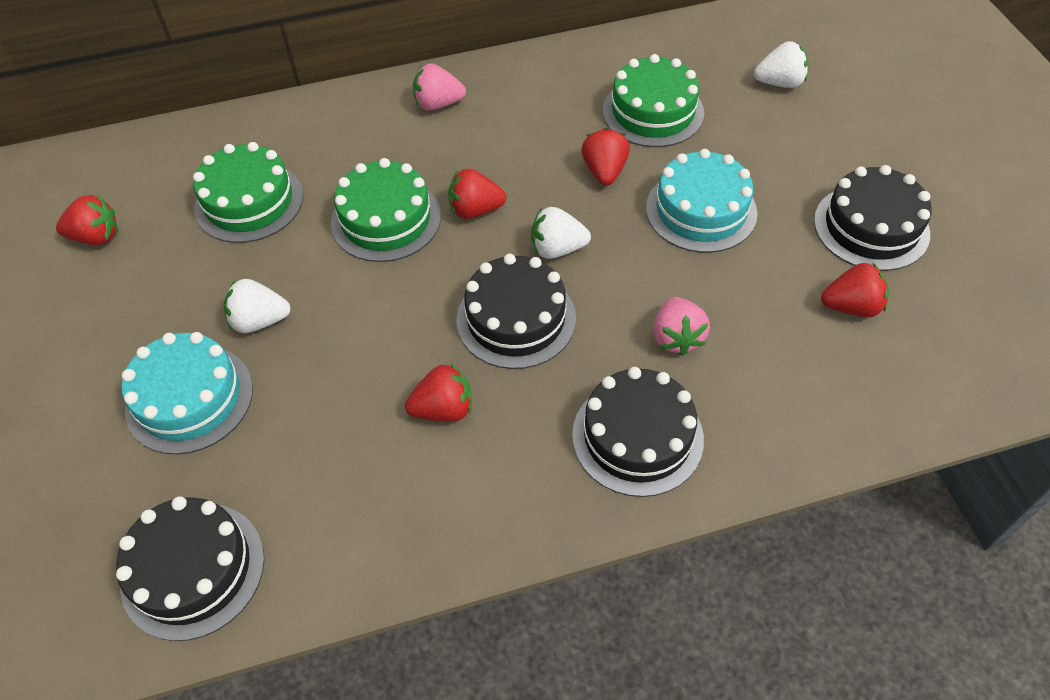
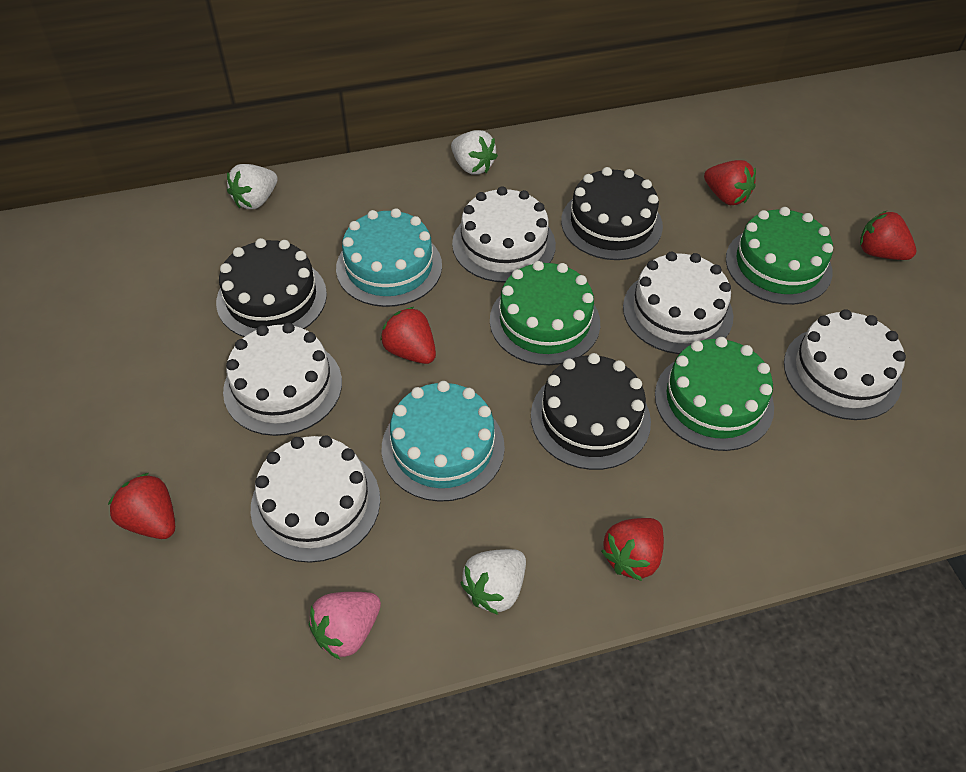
black cake: 4 -> 3
pink strawberry: 2 -> 1
white cake: 0 -> 5

